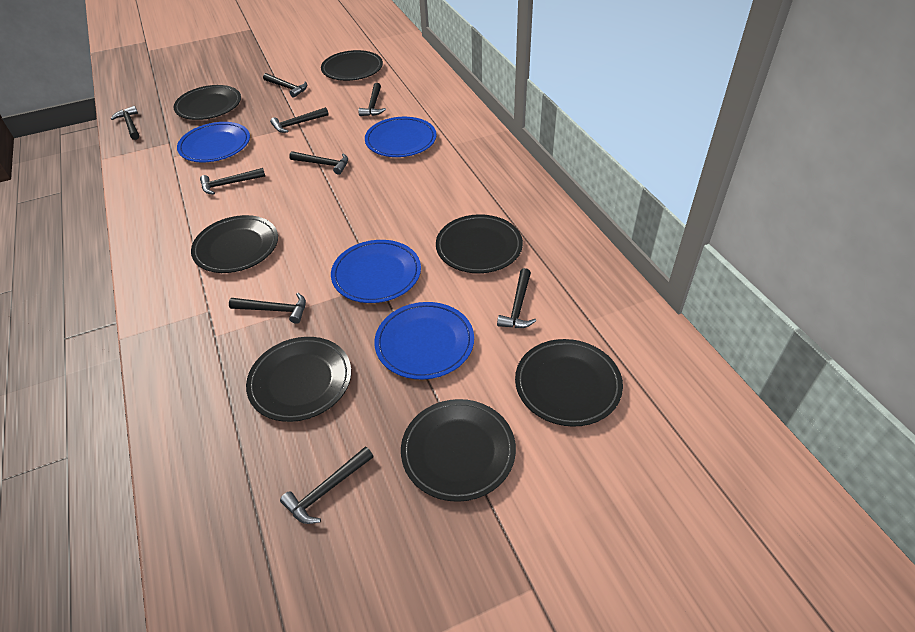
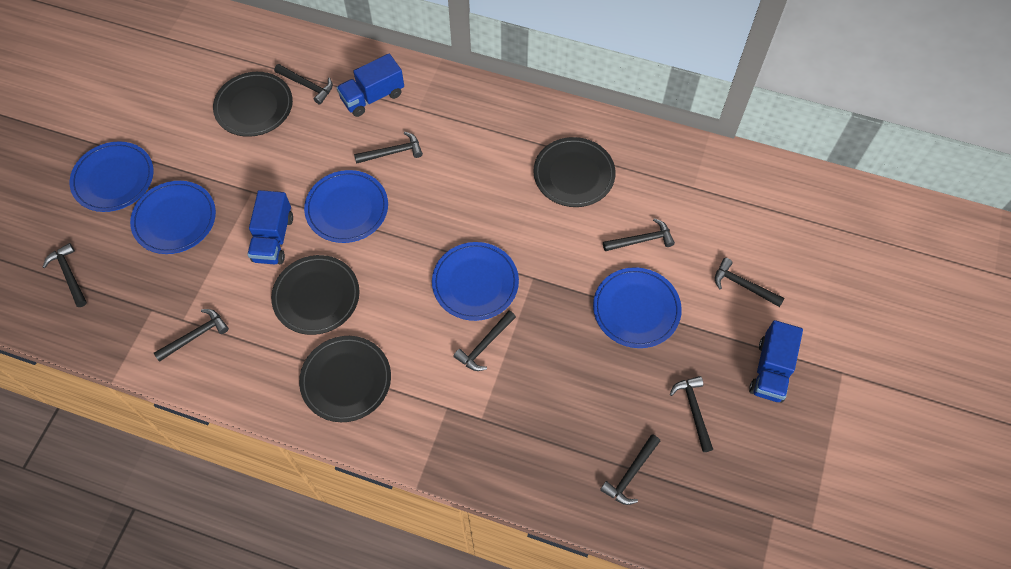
black plate: 7 -> 4
blue plate: 4 -> 5
blue truck: 0 -> 3

